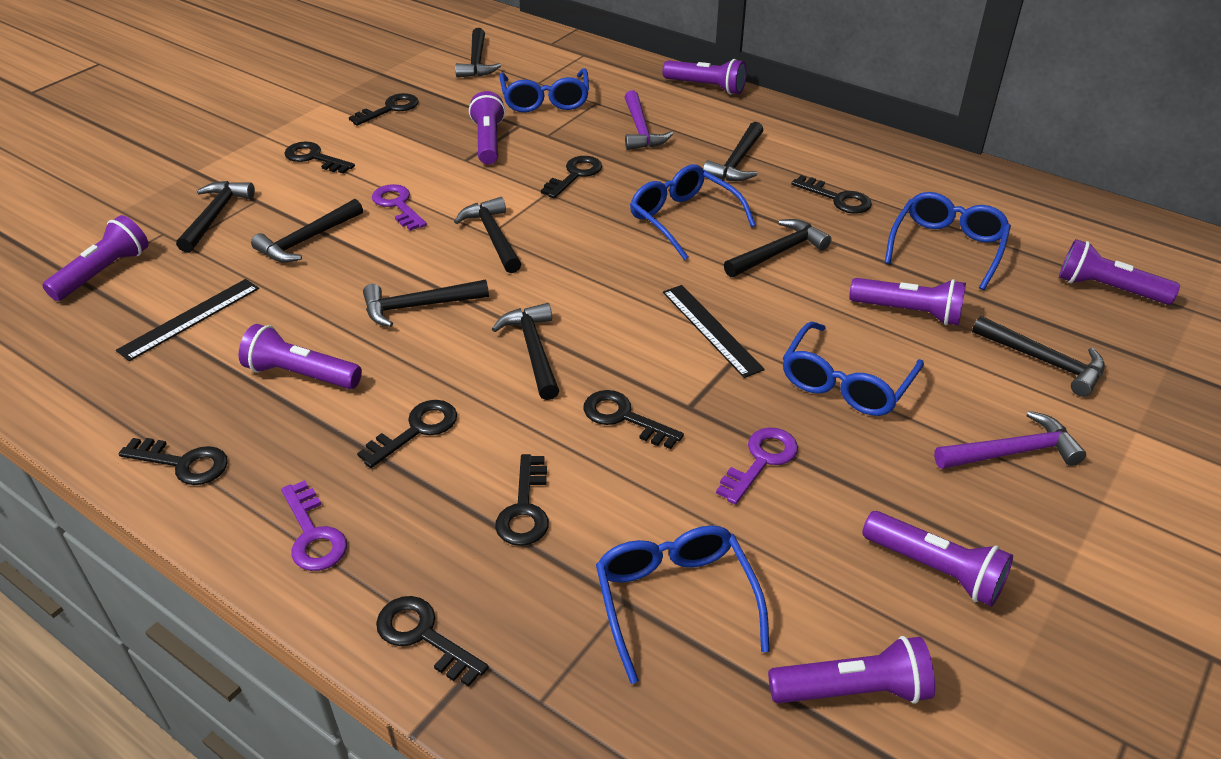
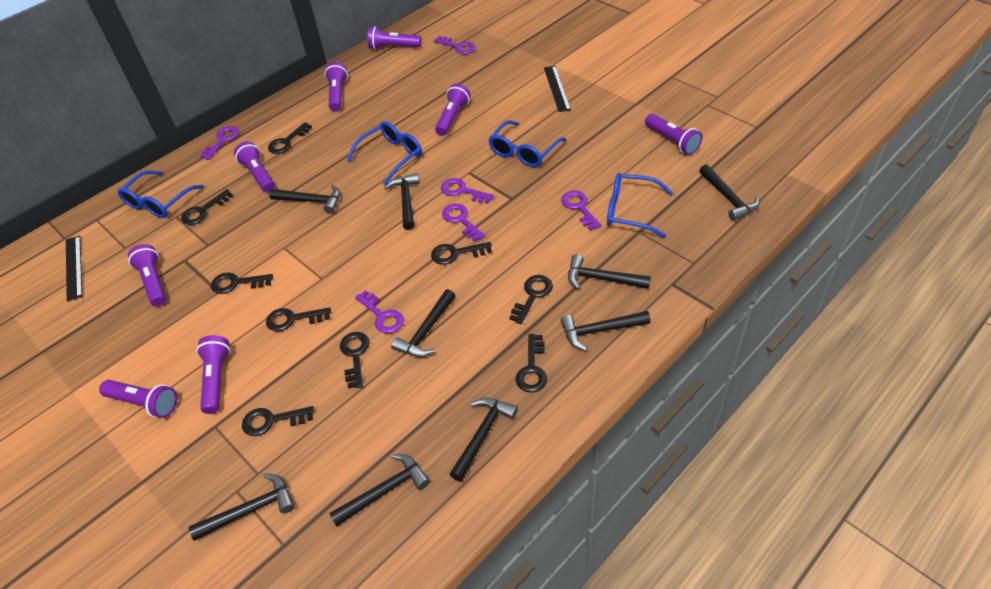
blue glasses: 5 -> 4
purple hammer: 2 -> 0
purple key: 3 -> 6

